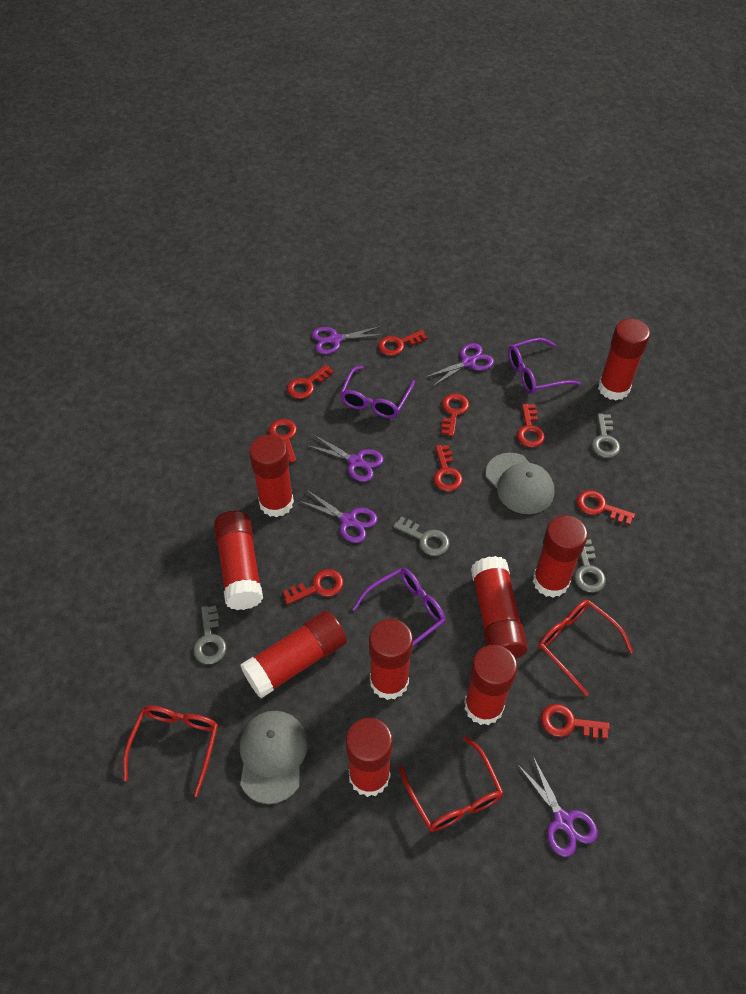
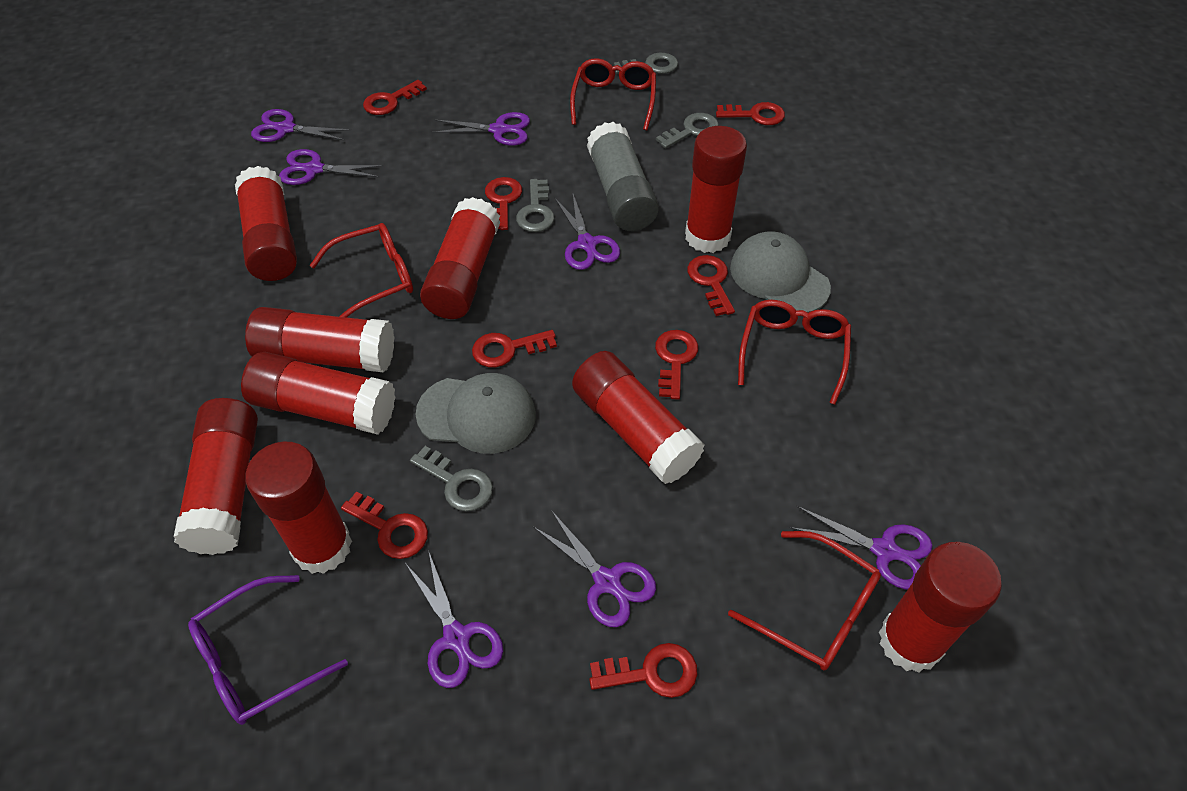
grey glue stick: 0 -> 1
purple glasses: 3 -> 1
purple scissors: 5 -> 7
red glasses: 3 -> 4
red key: 9 -> 8

